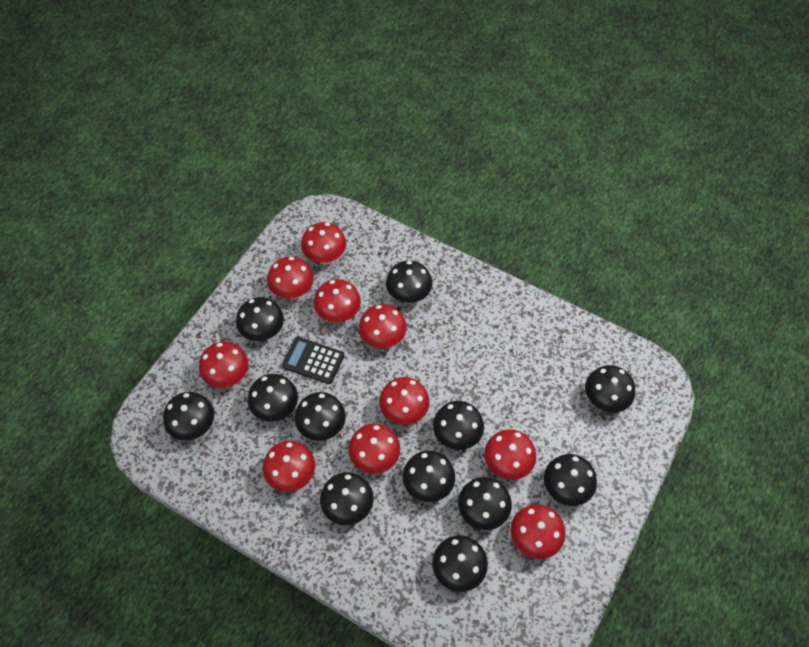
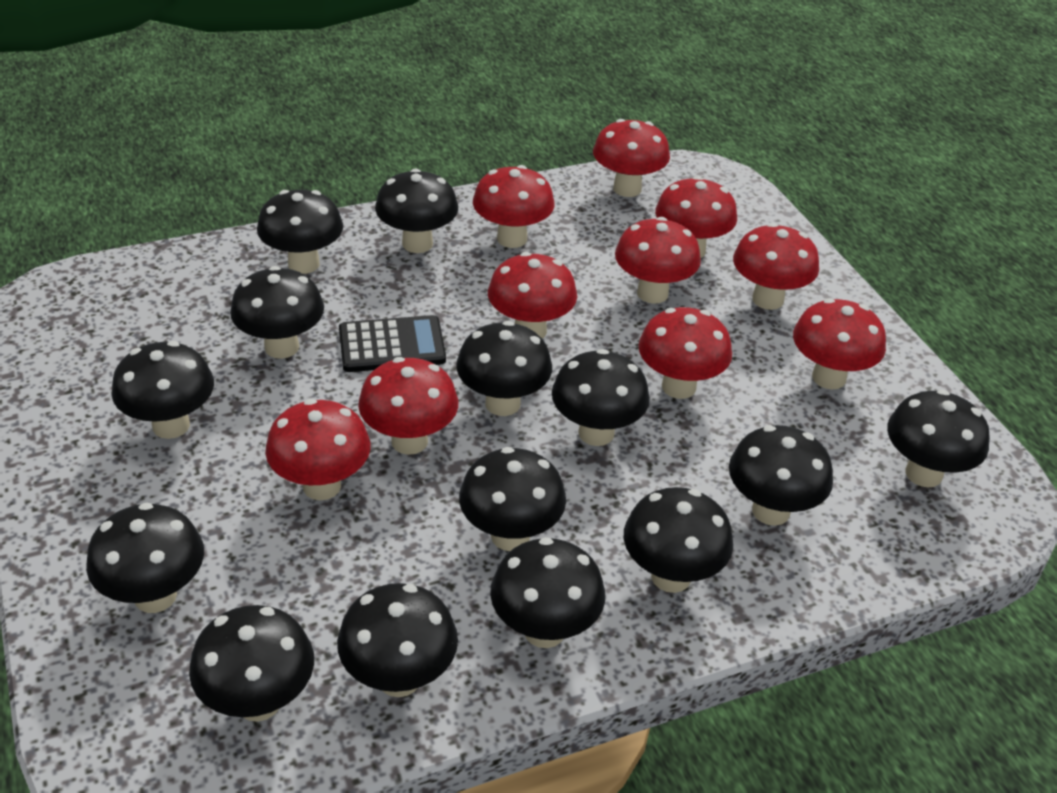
black mushroom: 12 -> 14

